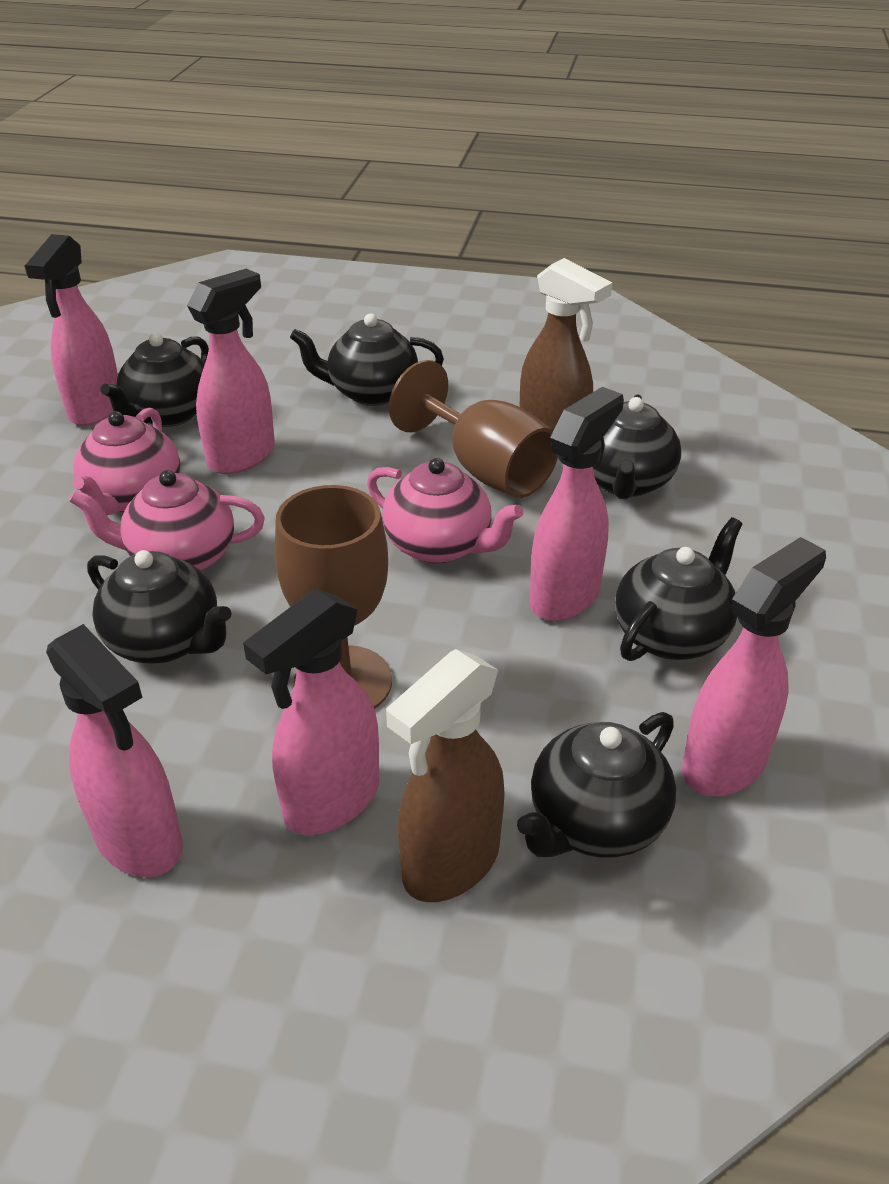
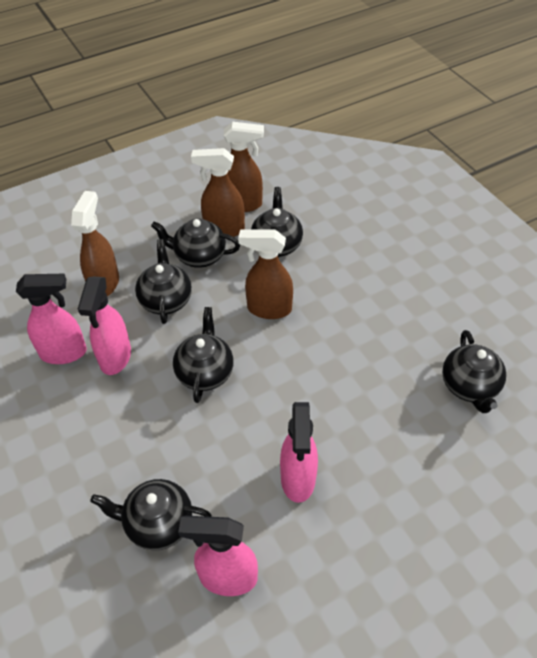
brown goblet: 2 -> 0
brown spray bottle: 2 -> 4
pink spray bottle: 6 -> 4
pink teapot: 3 -> 0

